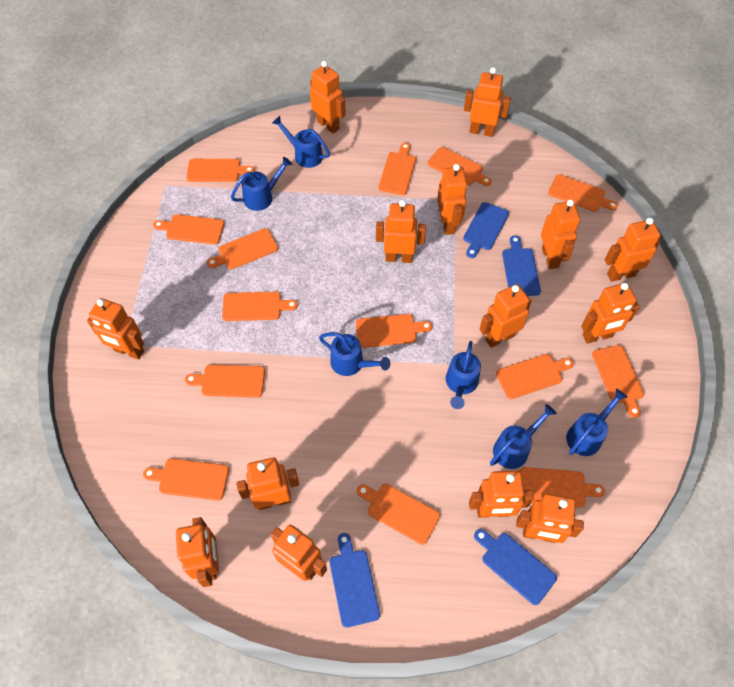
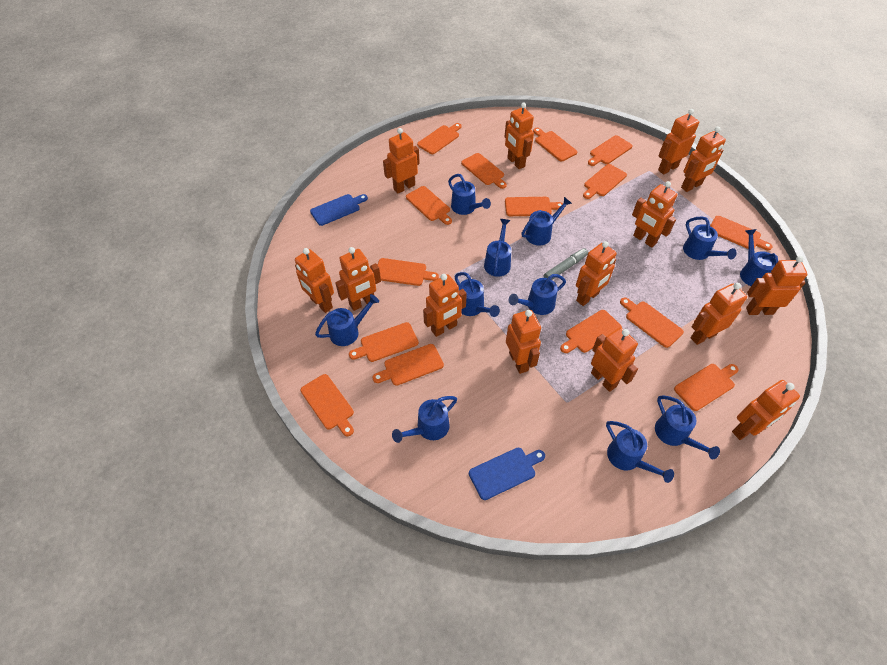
blue cutting board: 4 -> 2
blue watering can: 6 -> 11
grey marker: 0 -> 1
orange cutting board: 14 -> 15

